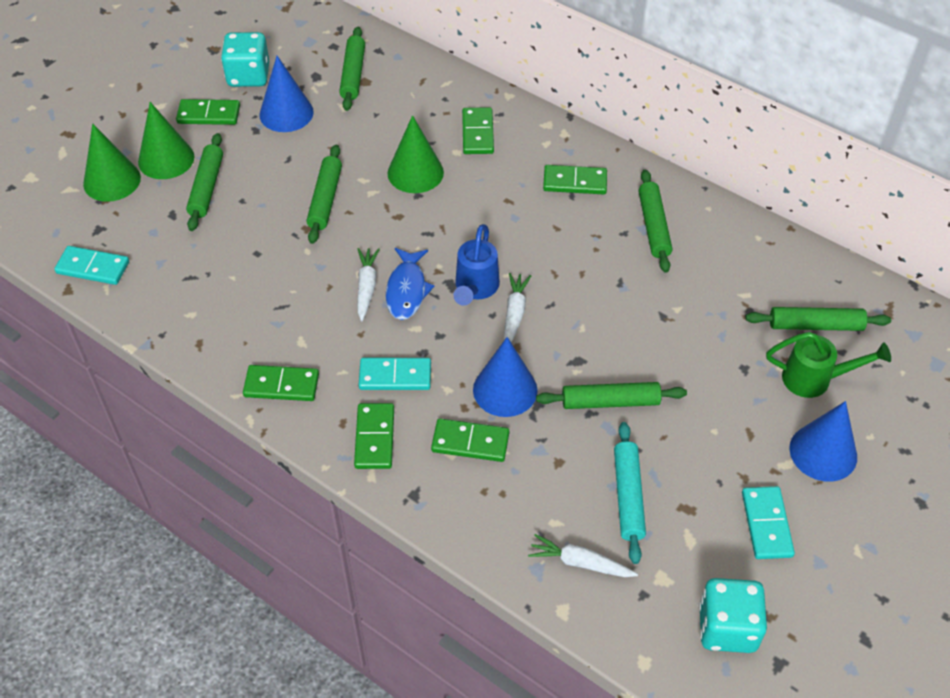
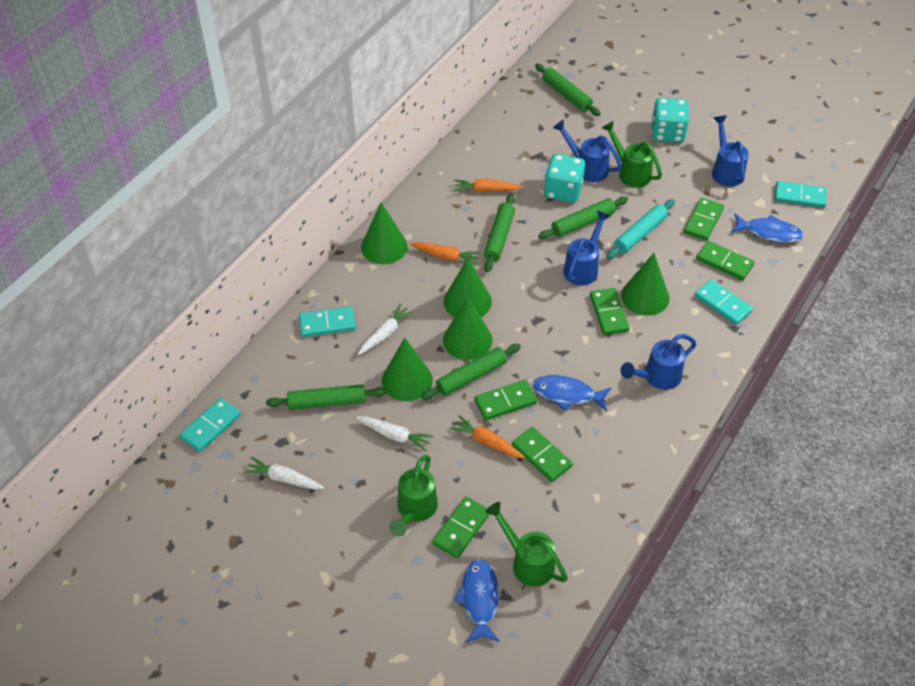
blue cone: 3 -> 0
blue fish: 1 -> 3
blue watering can: 1 -> 4
green cone: 3 -> 5
green rolling pin: 6 -> 5
green watering can: 1 -> 3
orange carrot: 0 -> 3
turquoise domino: 3 -> 4

